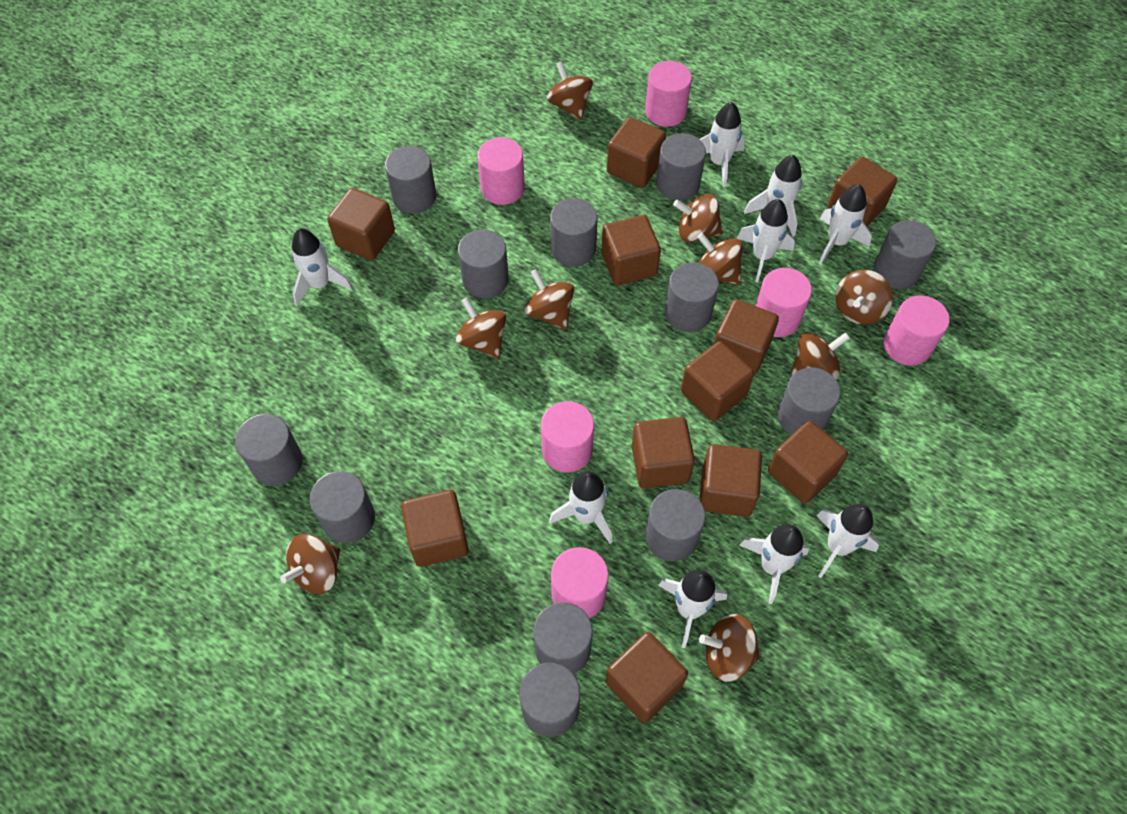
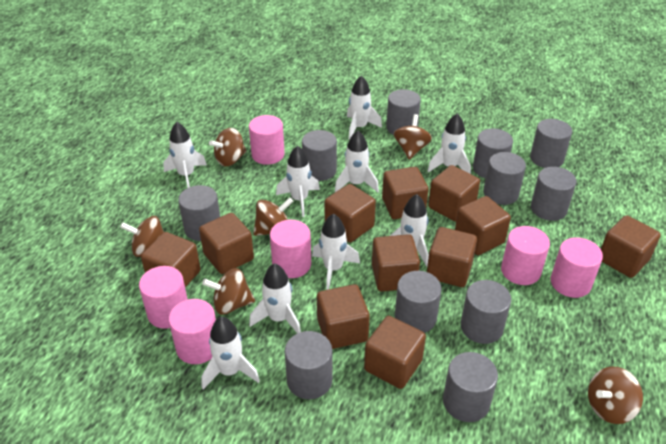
brown spinning top: 9 -> 6
grey cylinder: 12 -> 11

